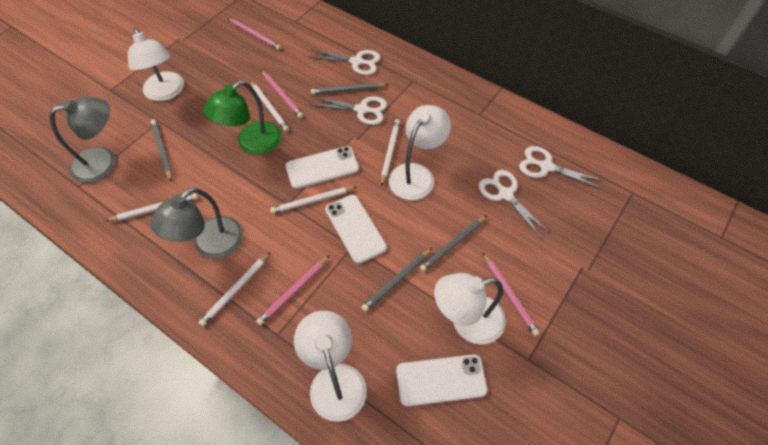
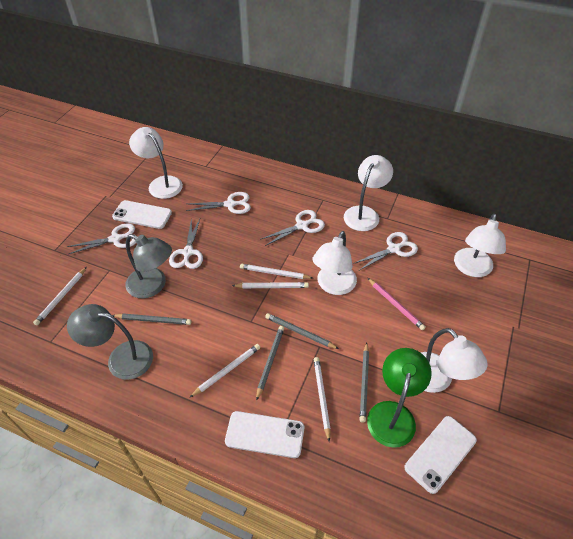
pink pencil: 4 -> 1
white lamp: 4 -> 5
white scissors: 4 -> 5

